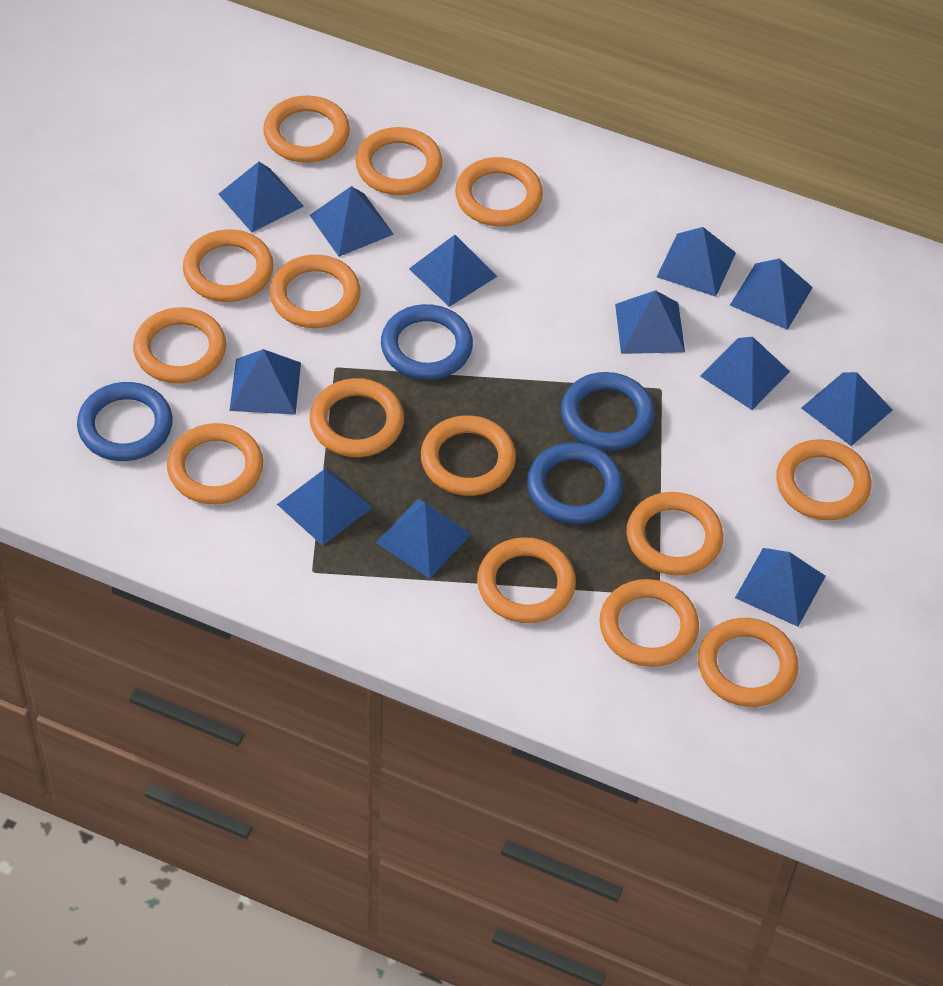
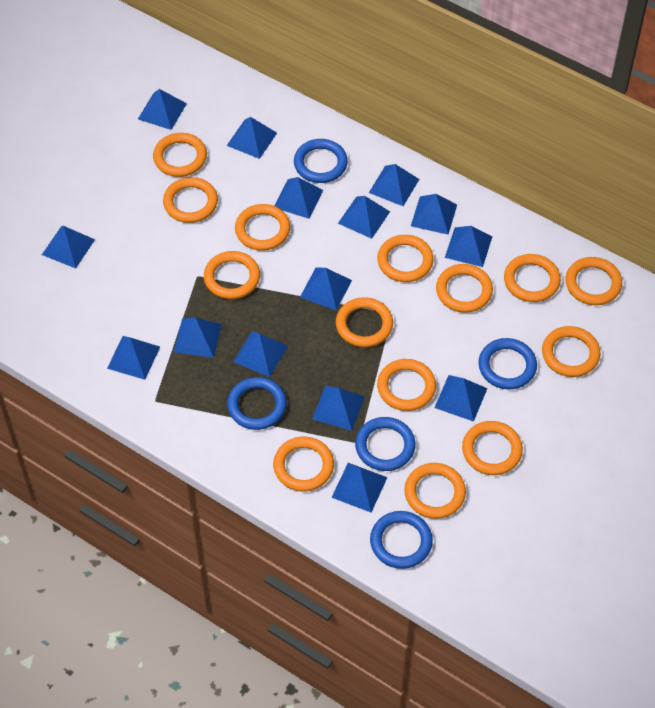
blue pyramid: 12 -> 15
blue ring: 4 -> 5

